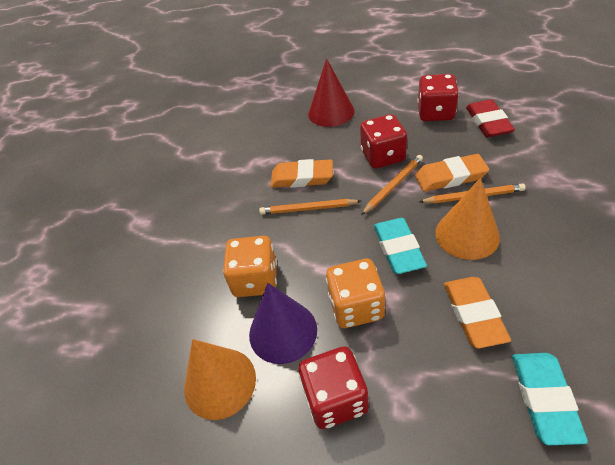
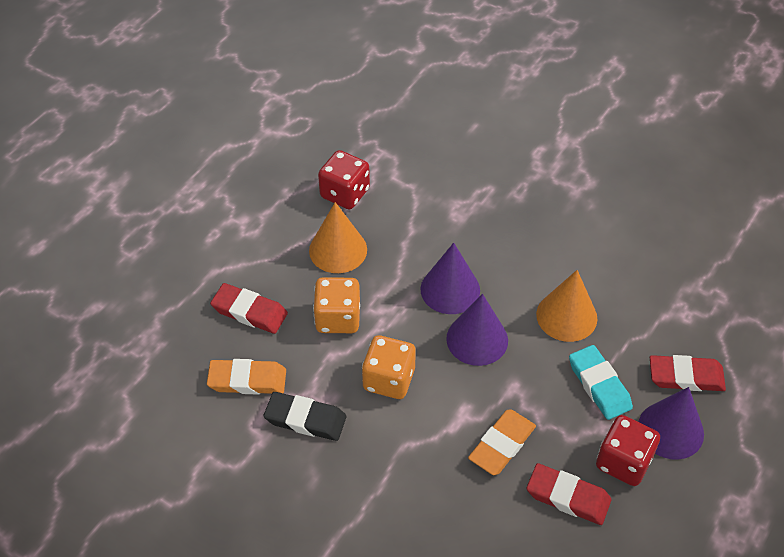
black eraser: 0 -> 1
orange eraser: 3 -> 2
orange pencil: 3 -> 0
purple cone: 1 -> 3
red cone: 1 -> 0
red dice: 3 -> 2
red eraser: 1 -> 3
turquoise eraser: 2 -> 1

